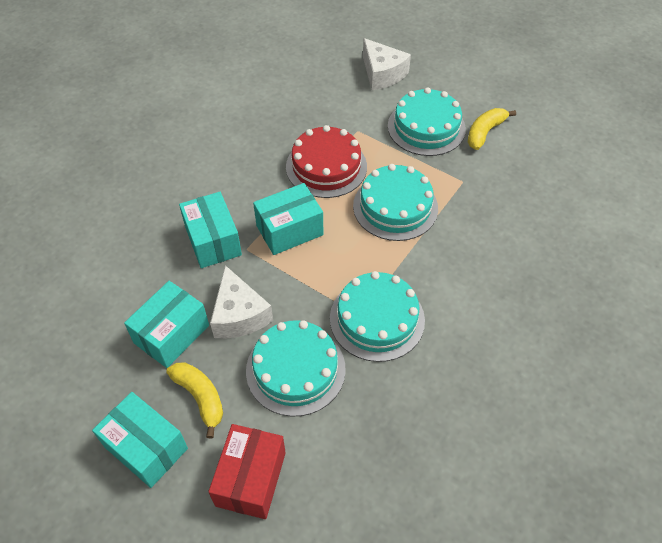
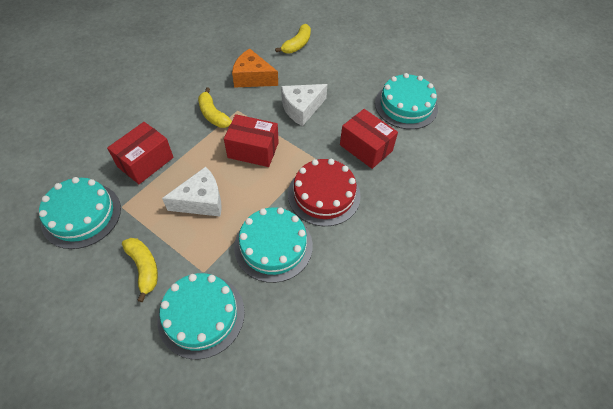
orange cheese: 0 -> 1
red box: 1 -> 3
turquoise box: 4 -> 0
yellow banana: 2 -> 3

